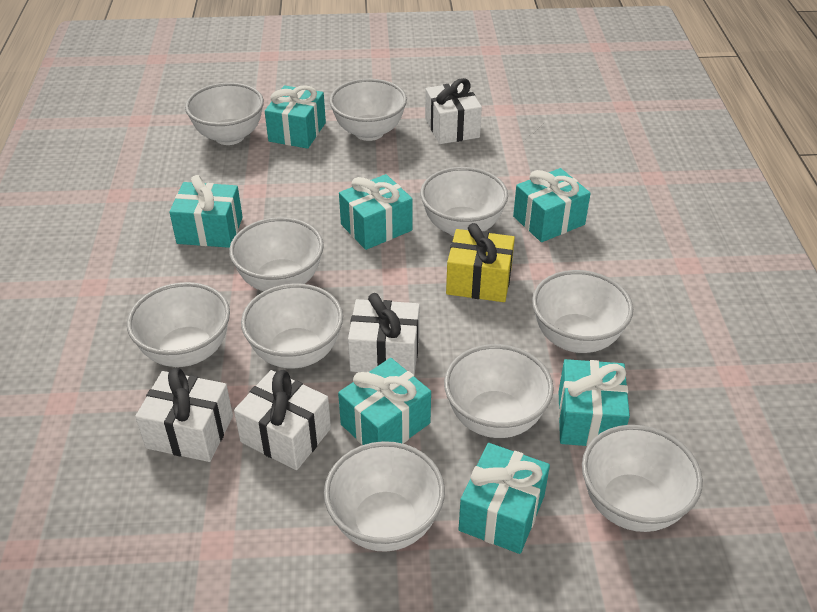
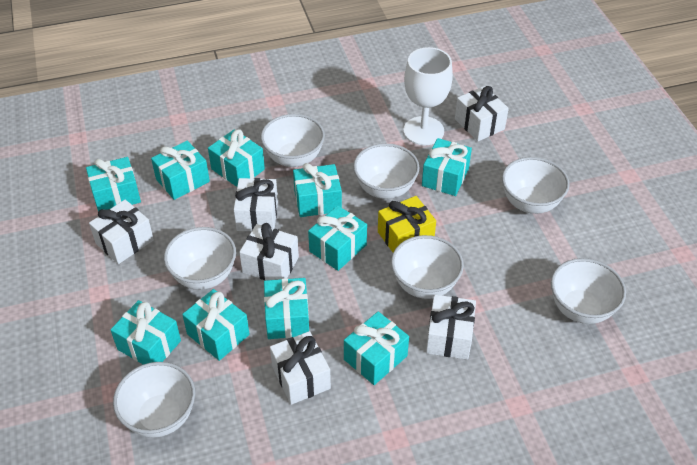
turquoise gift: 7 -> 10
white bowl: 10 -> 7
white gift: 4 -> 6
white goblet: 0 -> 1

